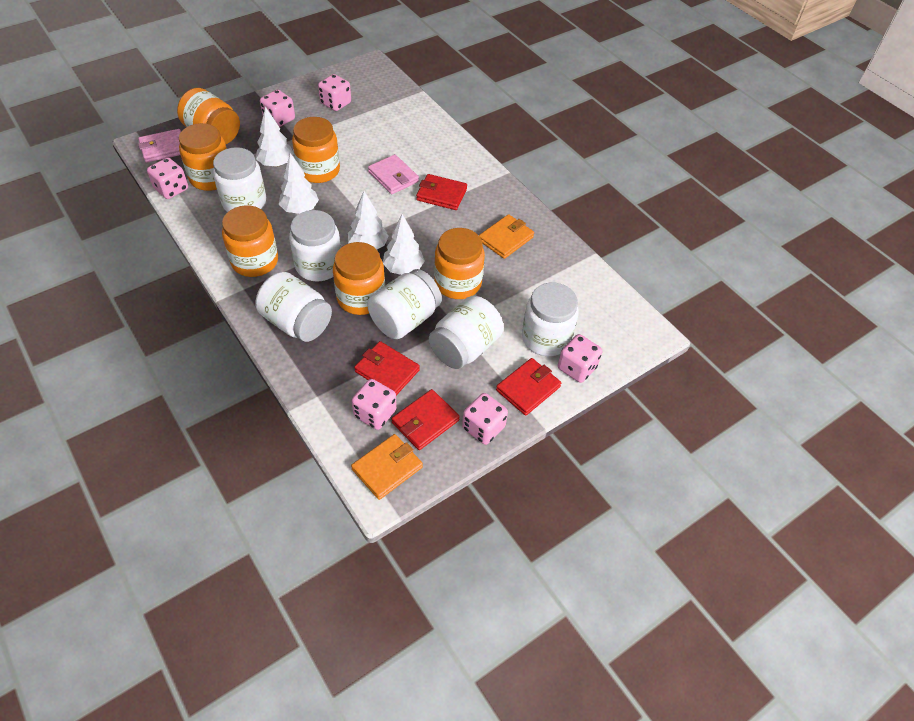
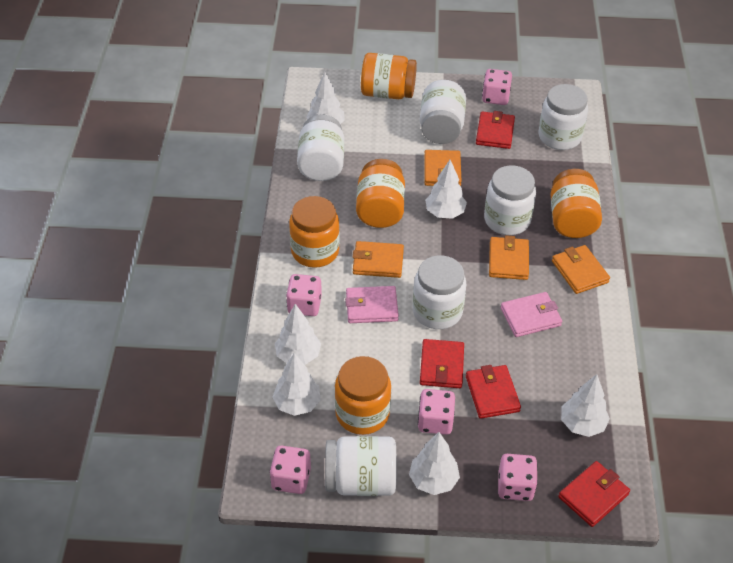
orange jar: 6 -> 5
orange wallet: 2 -> 4
pink dice: 6 -> 5
white tree: 4 -> 6

